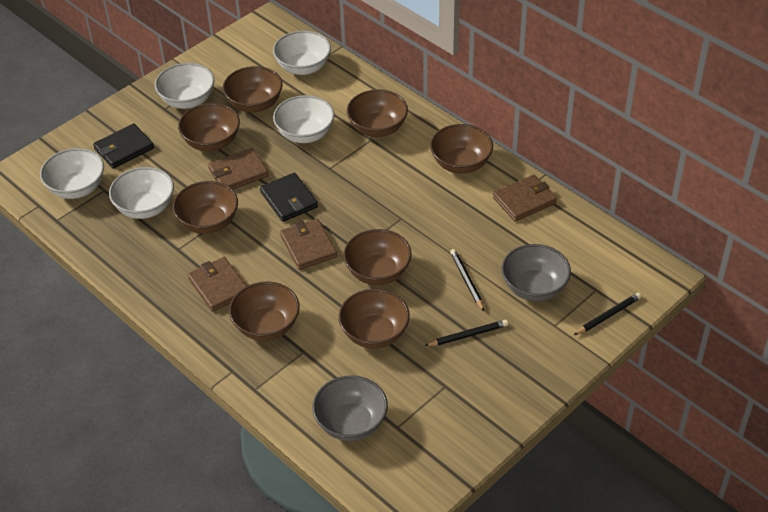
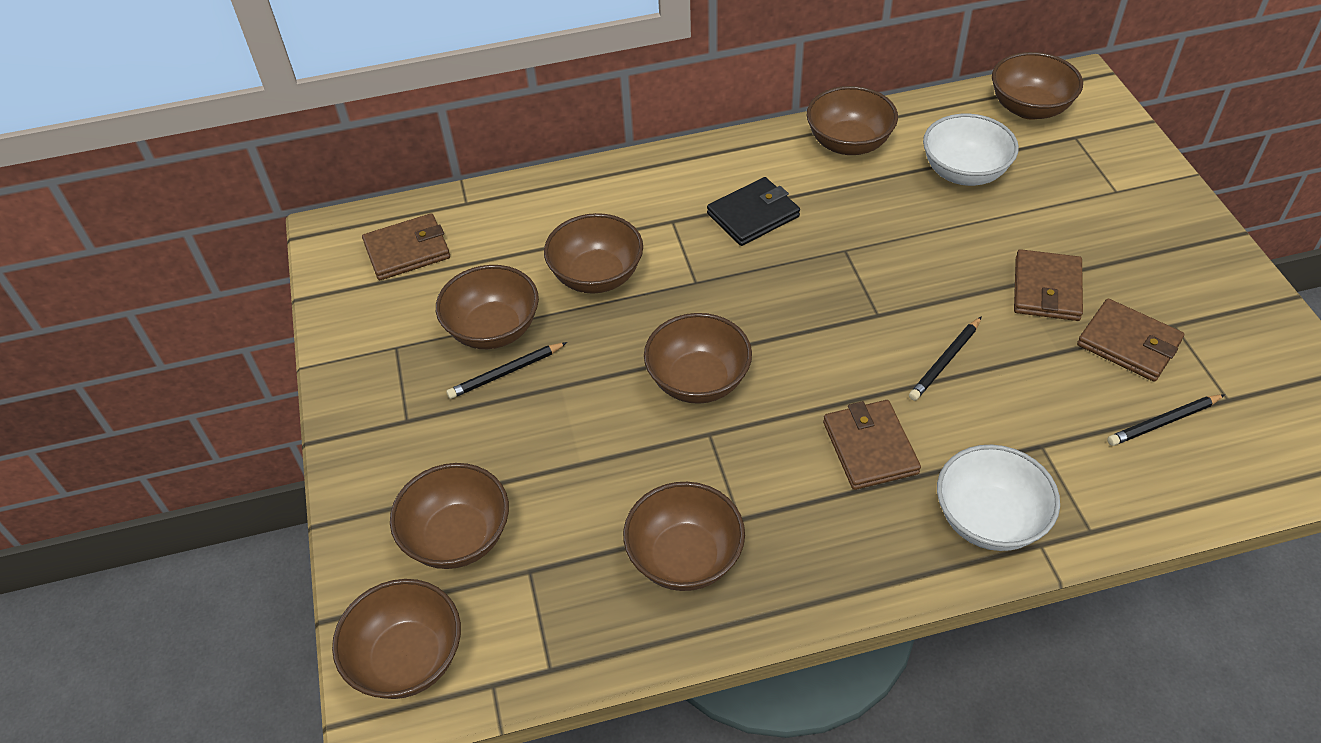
black wallet: 2 -> 1
grey bowl: 2 -> 0
white bowl: 5 -> 2

